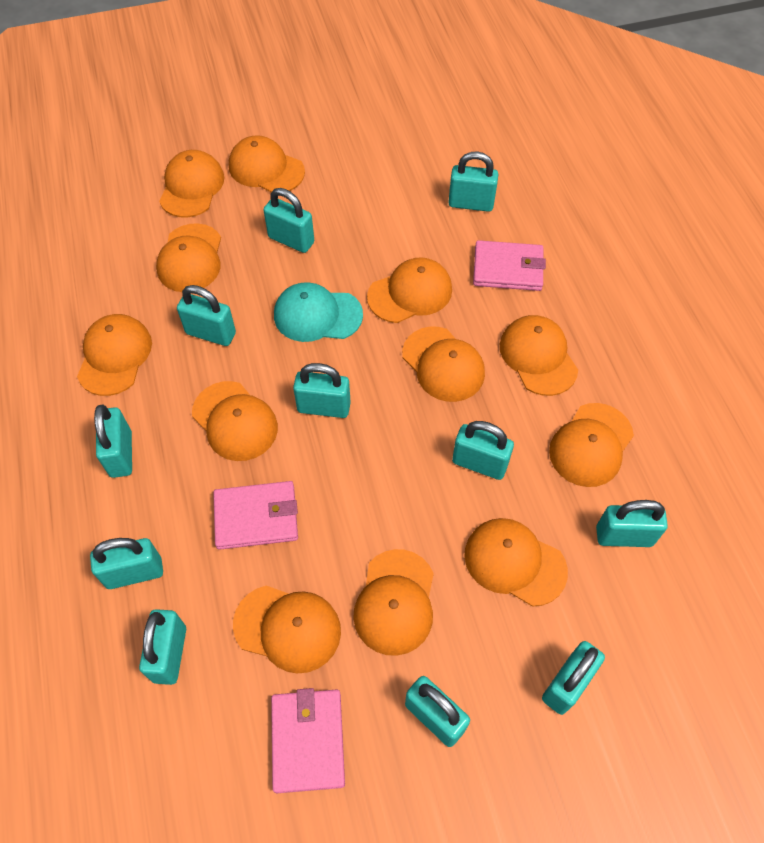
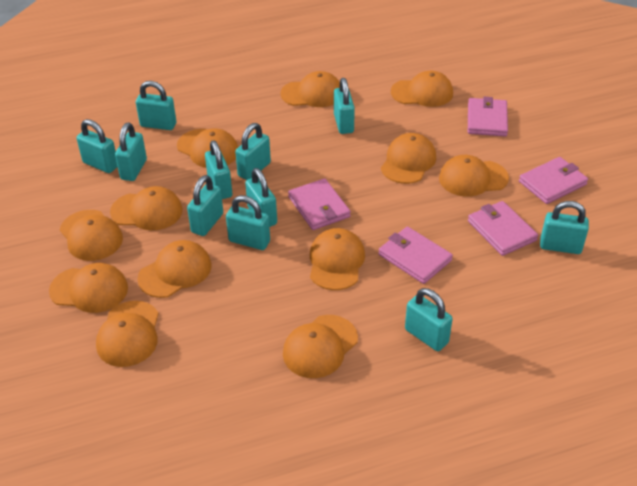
pink wallet: 3 -> 5
turquoise cap: 1 -> 0

